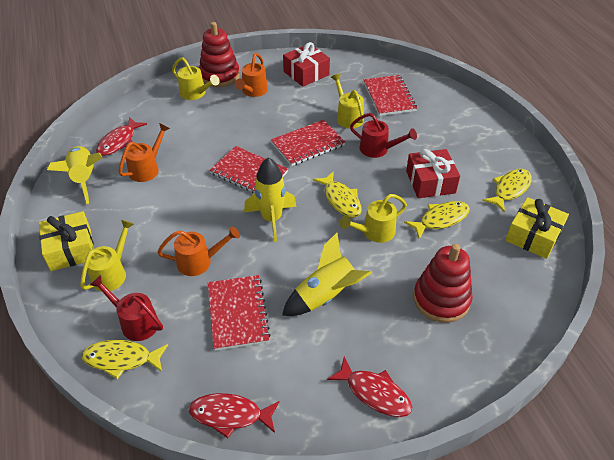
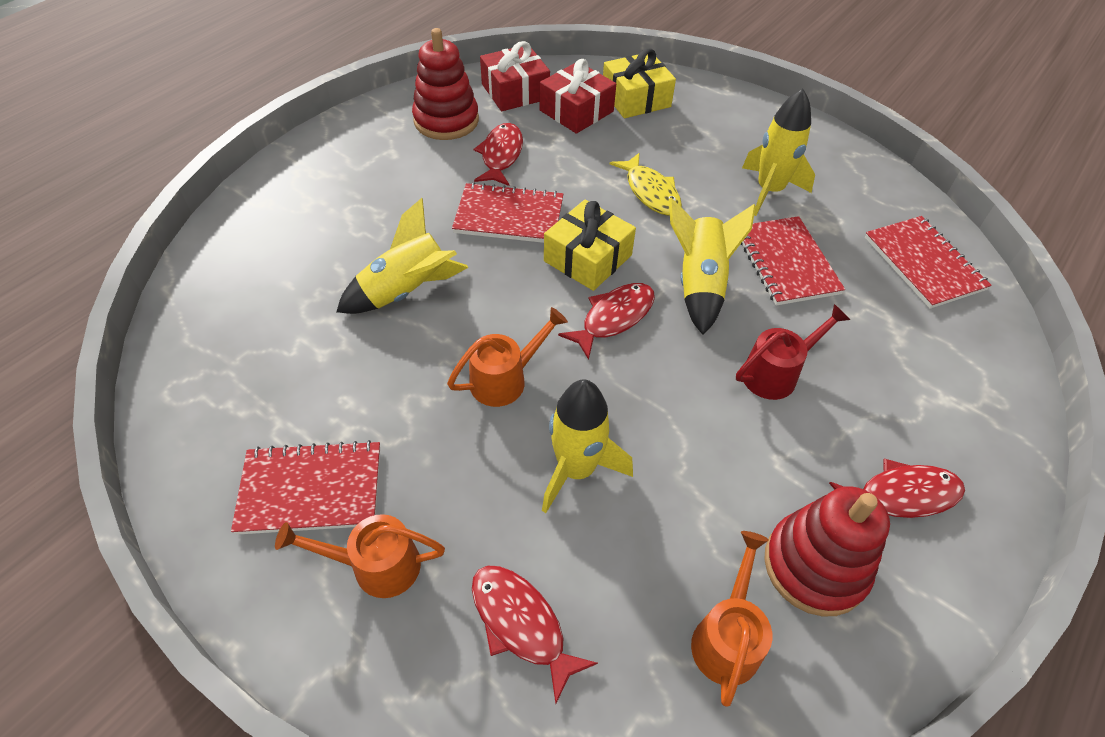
red fish: 3 -> 4
red watering can: 2 -> 1
yellow fish: 4 -> 1
yellow rocket: 3 -> 4
yellow watering can: 4 -> 0

